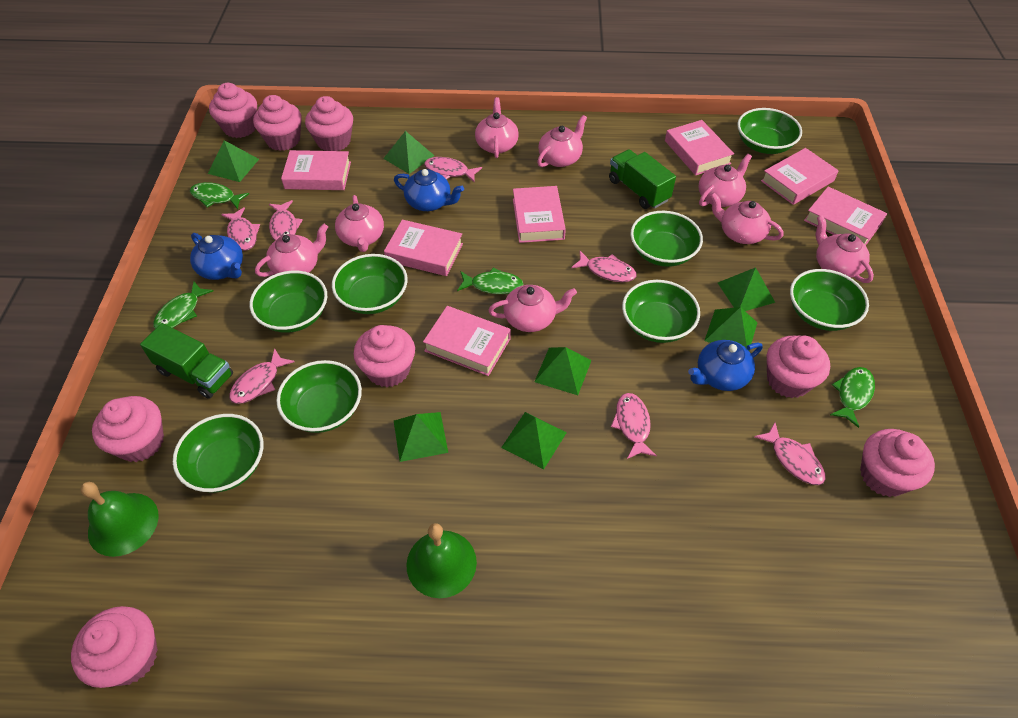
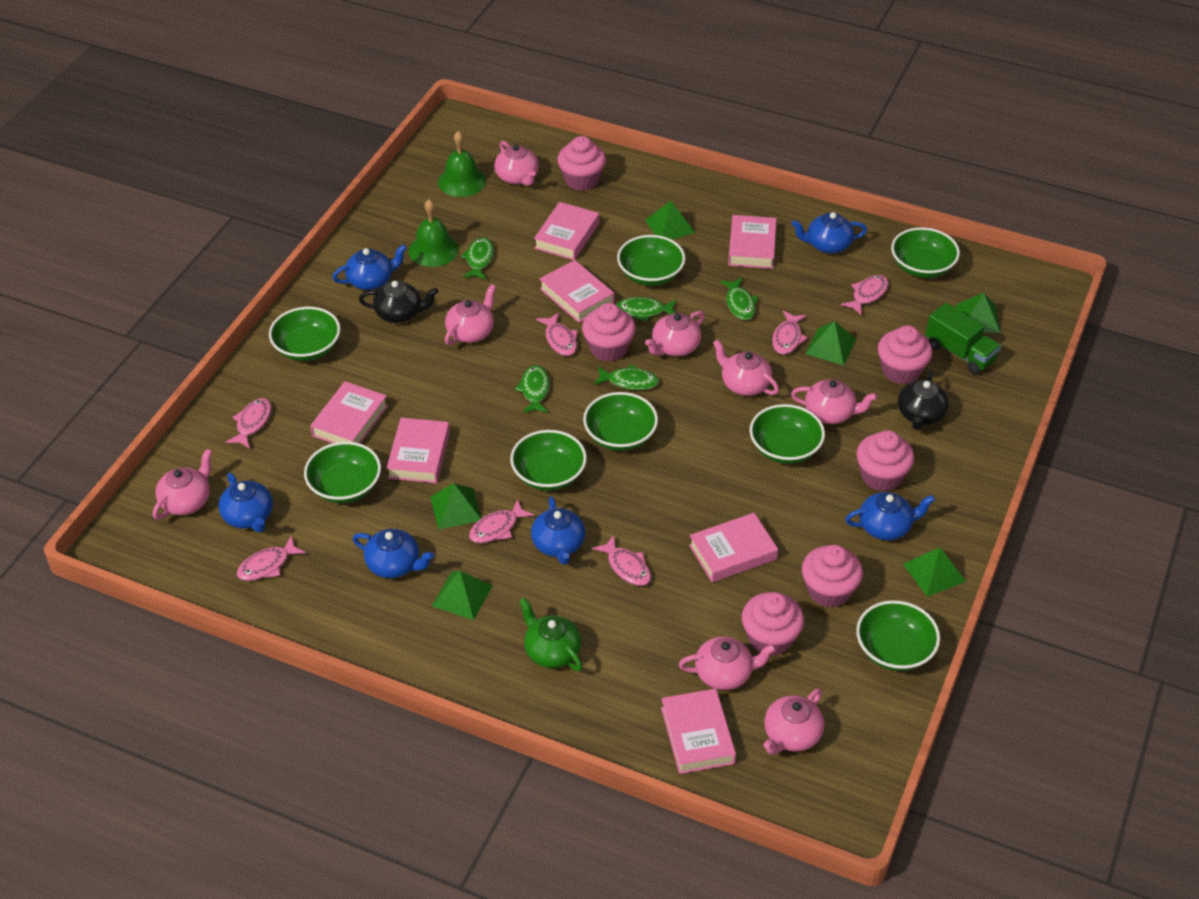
black teapot: 0 -> 2
blue teapot: 3 -> 6
green fish: 4 -> 5
green pyramid: 7 -> 6
green teapot: 0 -> 1
green truck: 2 -> 1
pink cupcake: 8 -> 6

